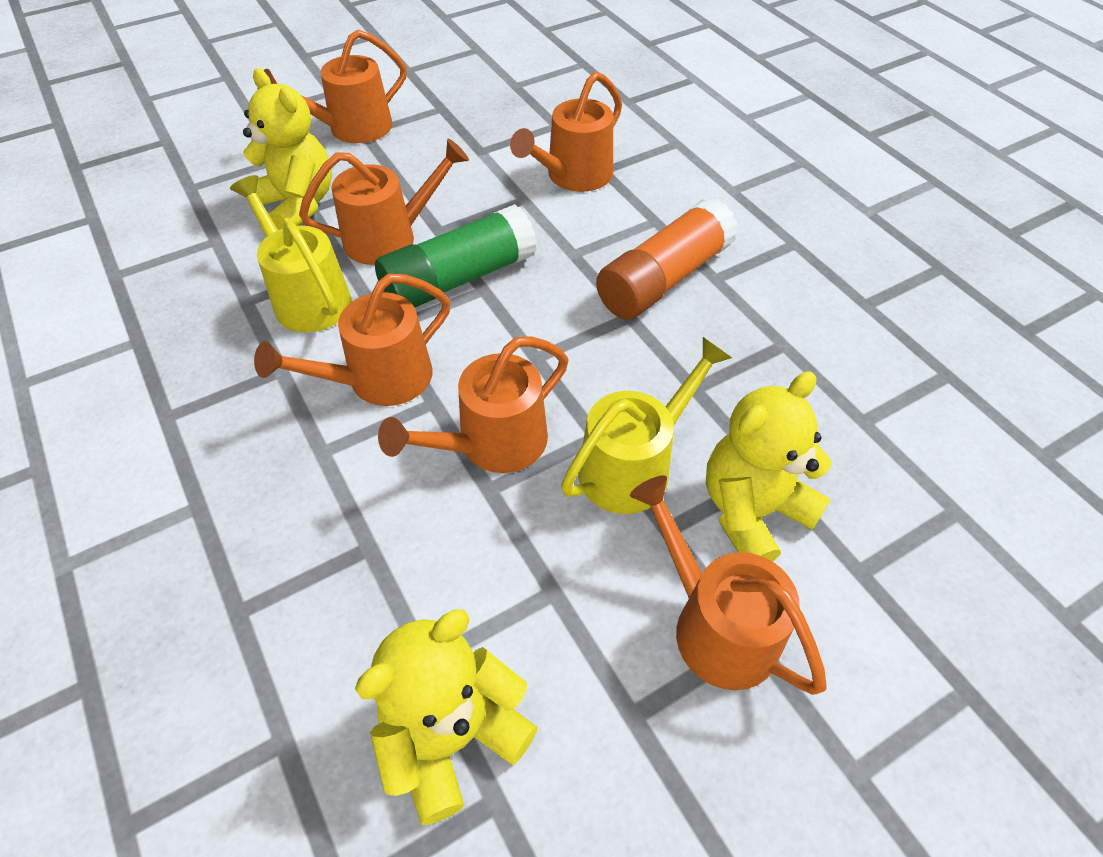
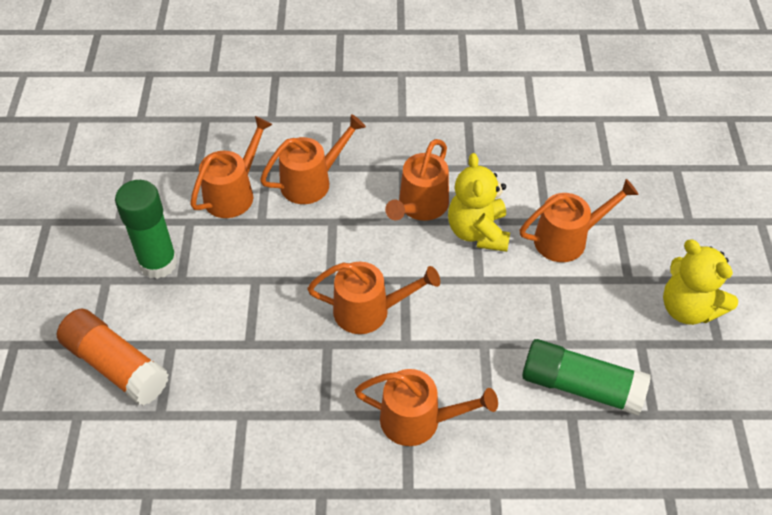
green glue stick: 1 -> 2
yellow teddy bear: 3 -> 2
yellow watering can: 2 -> 0

